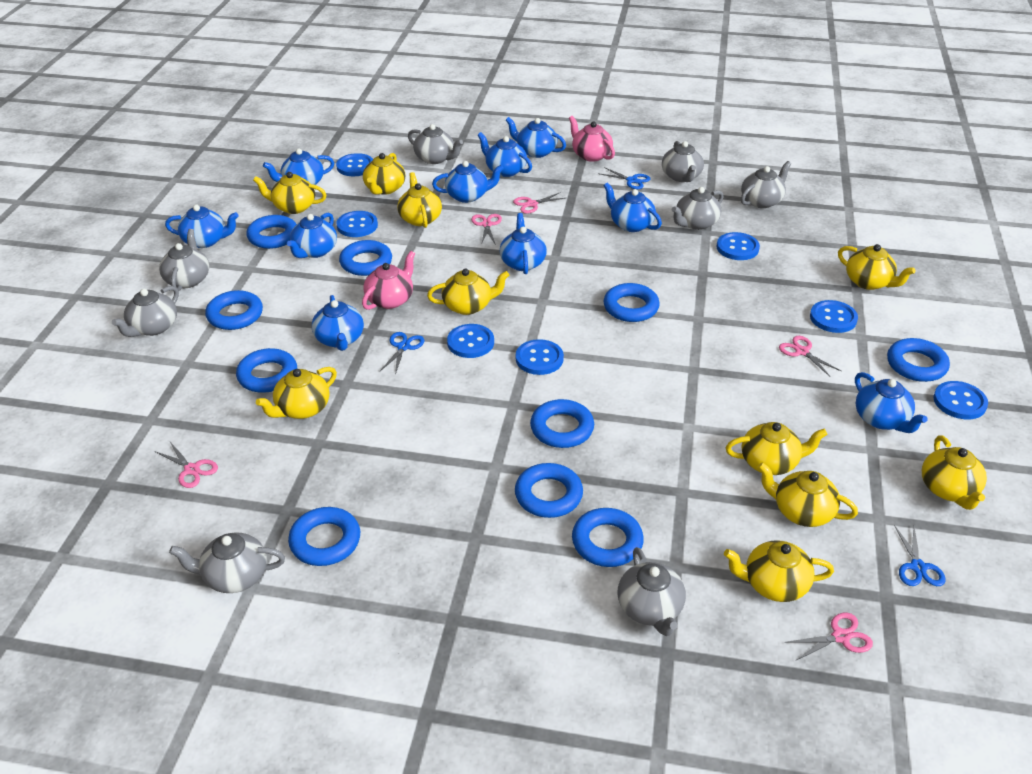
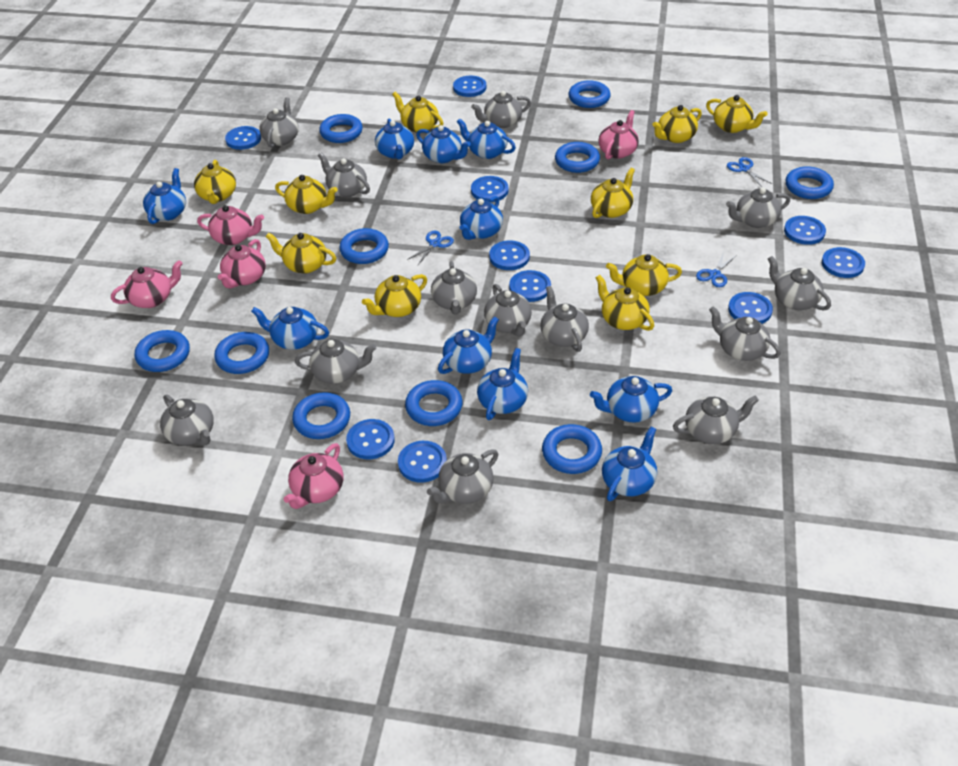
blue button: 7 -> 10
grey teapot: 8 -> 13
pink scissors: 5 -> 0
pink teapot: 2 -> 5

